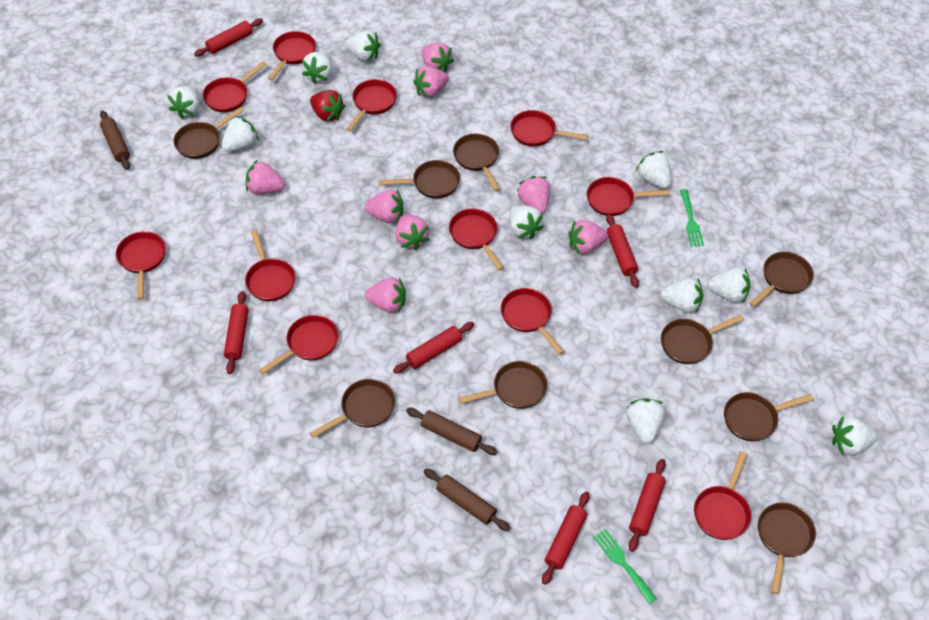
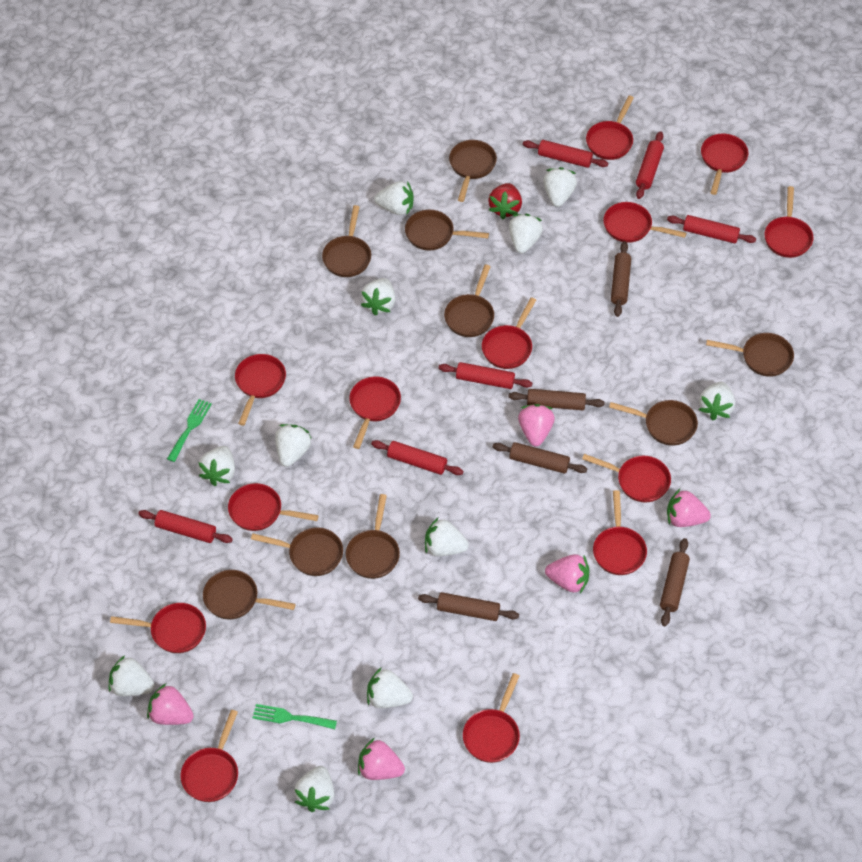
brown rolling pin: 3 -> 5
pink strawberry: 8 -> 5
red pan: 11 -> 13
white strawberry: 10 -> 11

